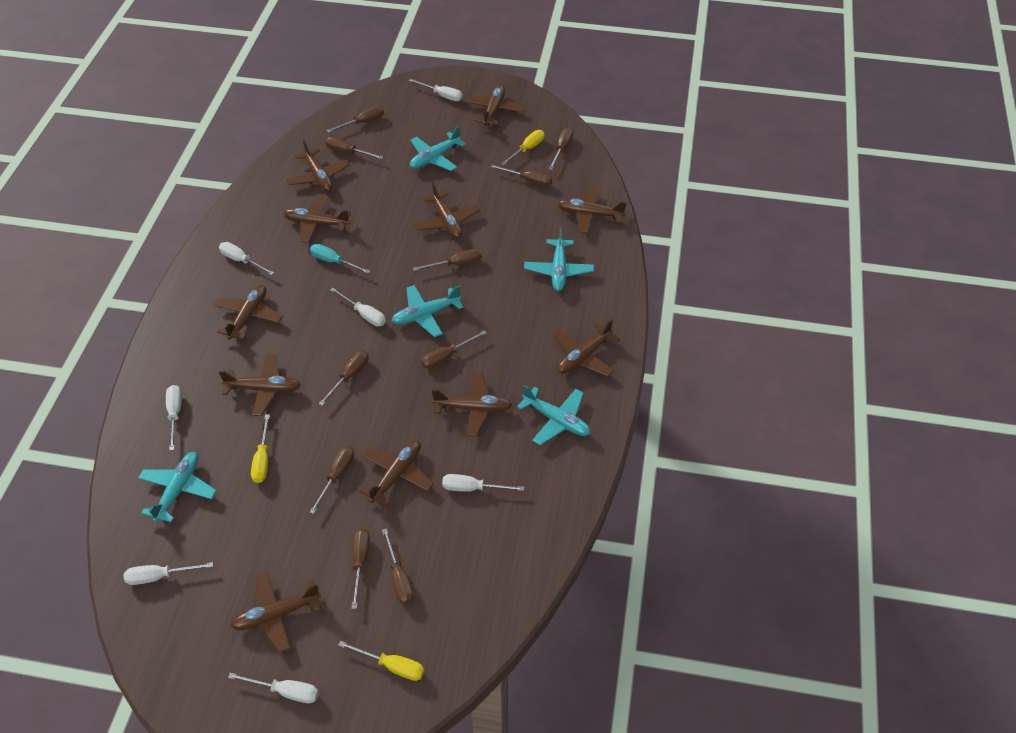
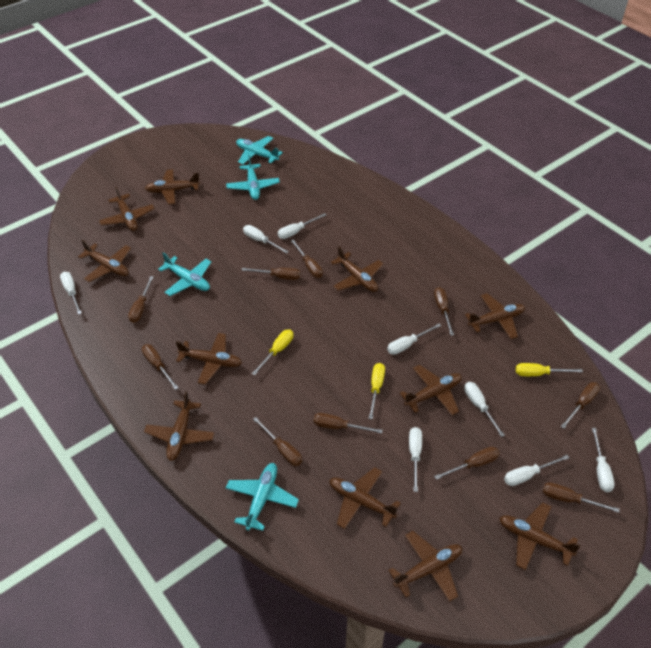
turquoise plane: 5 -> 4
turquoise screwdriver: 1 -> 0
white screwdriver: 7 -> 8

